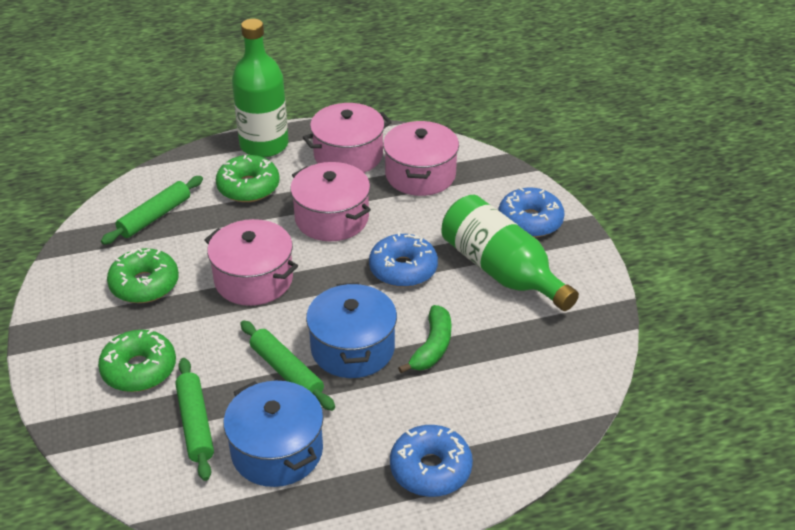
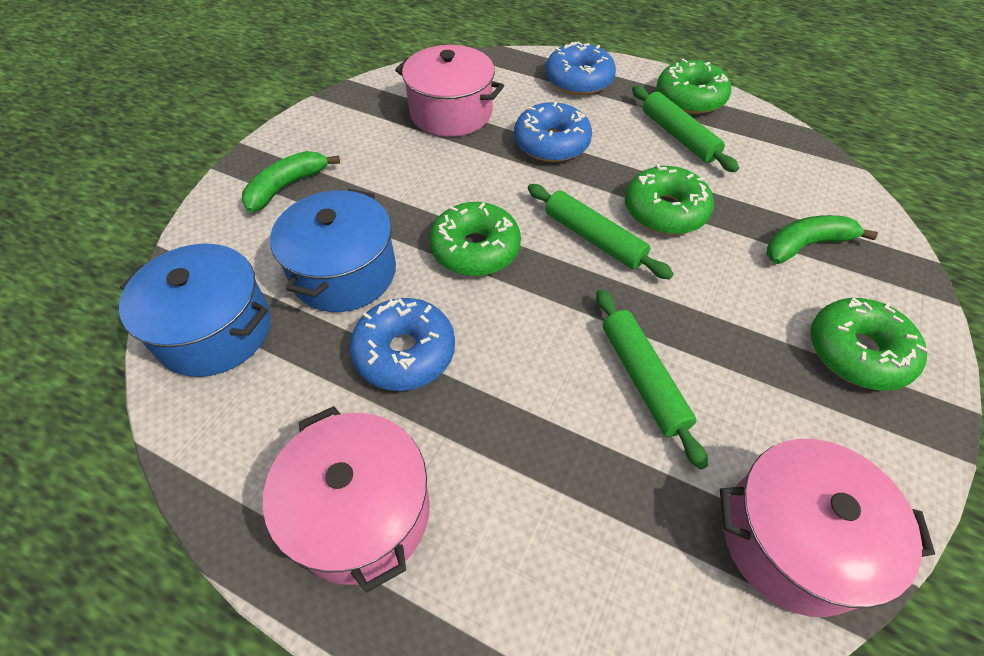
green banana: 1 -> 2
green bottle: 2 -> 0
green donut: 3 -> 4
pink pot: 4 -> 3

